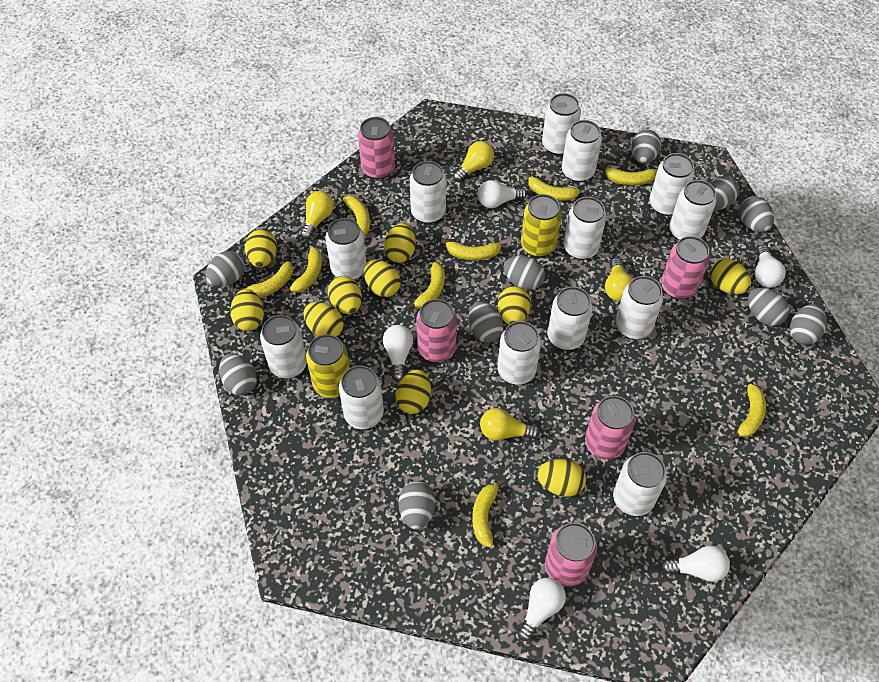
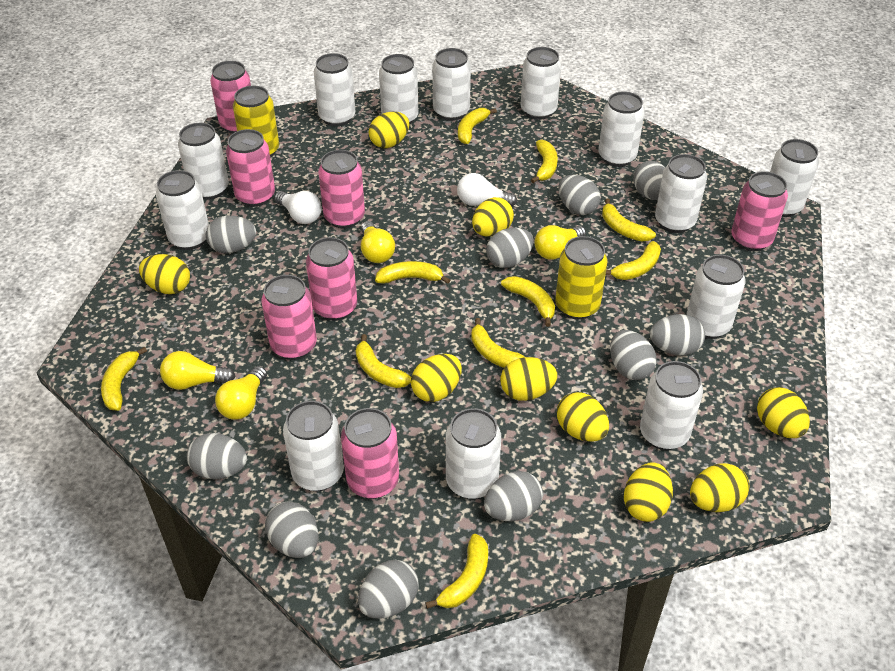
pink can: 5 -> 7
white light bulb: 5 -> 2
yellow banana: 9 -> 10
yellow egg: 10 -> 9

